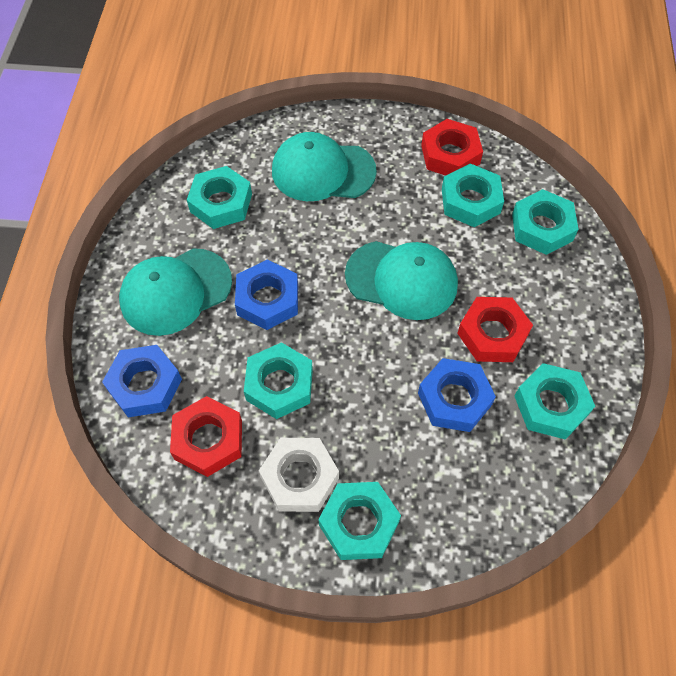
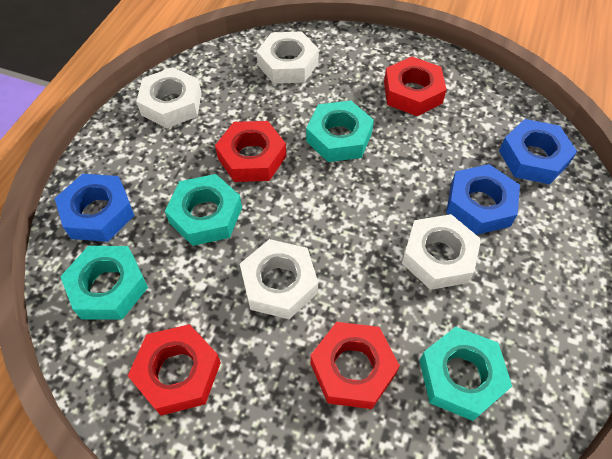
red nut: 3 -> 4
turquoise cap: 3 -> 0
turquoise nut: 6 -> 4
white nut: 1 -> 4

